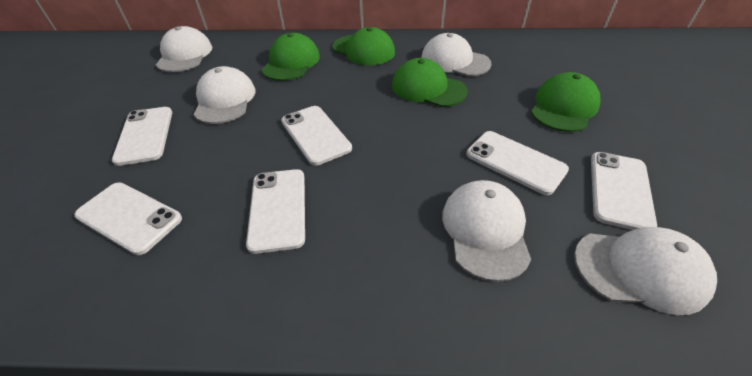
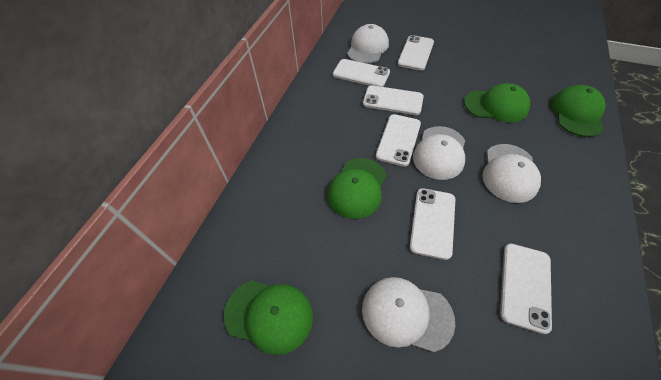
white cap: 5 -> 4

